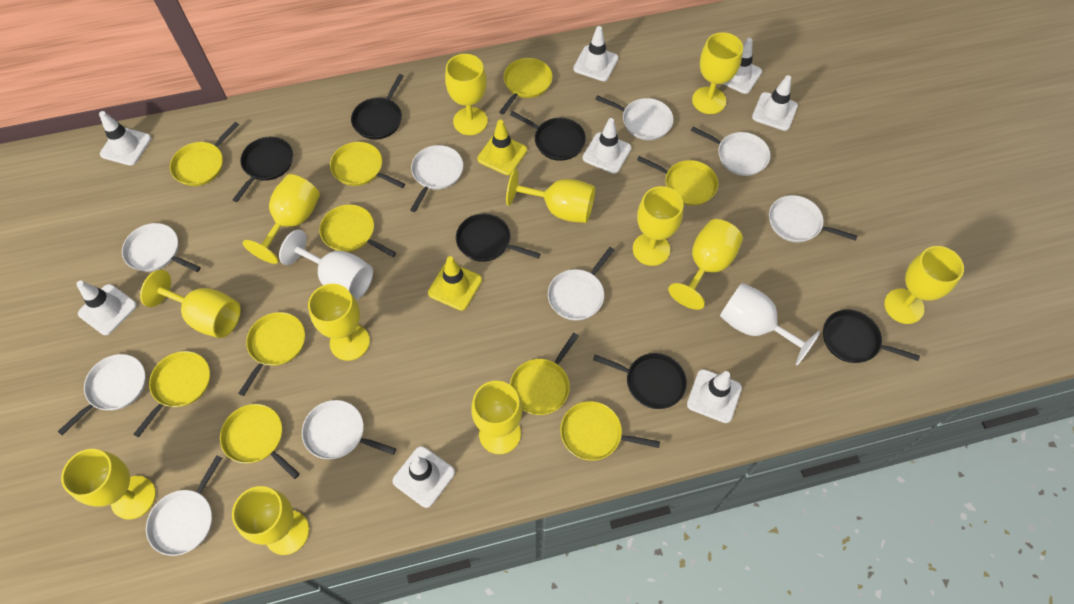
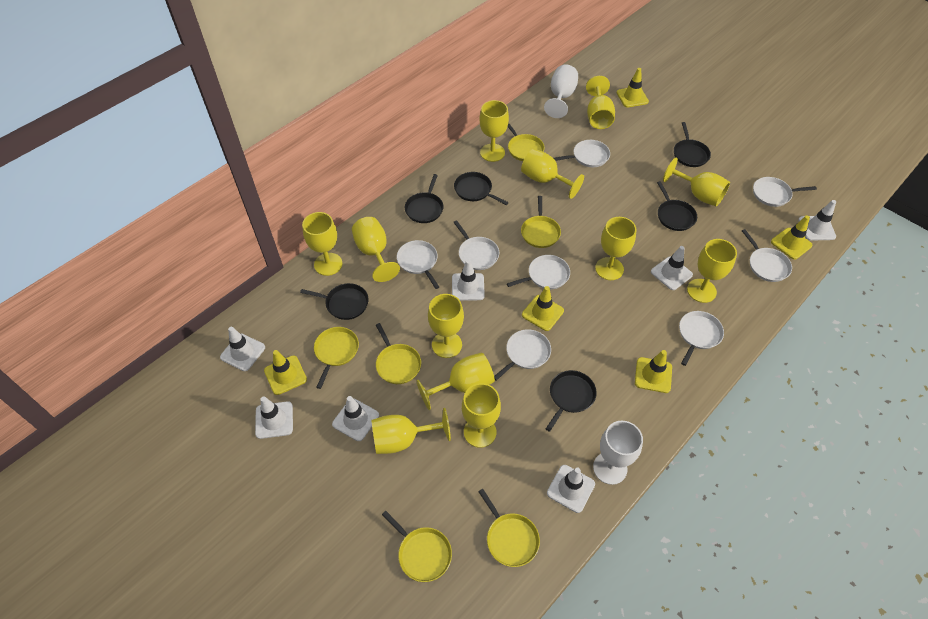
white pan: 9 -> 8
white traffic cone: 8 -> 7
yellow pan: 10 -> 6
yellow traffic cone: 2 -> 5

